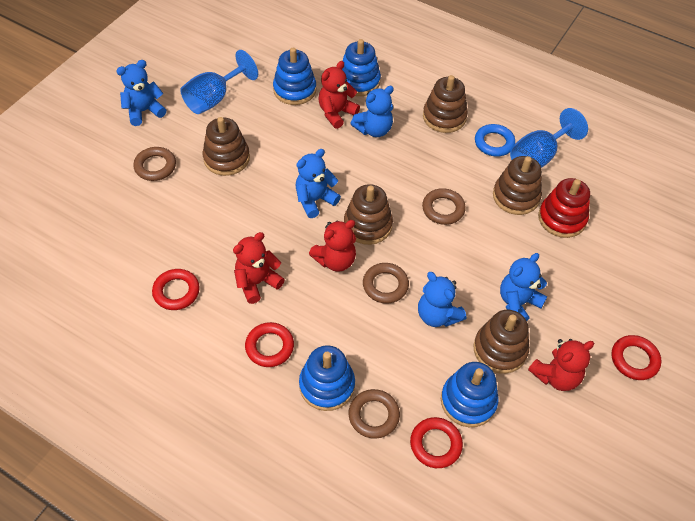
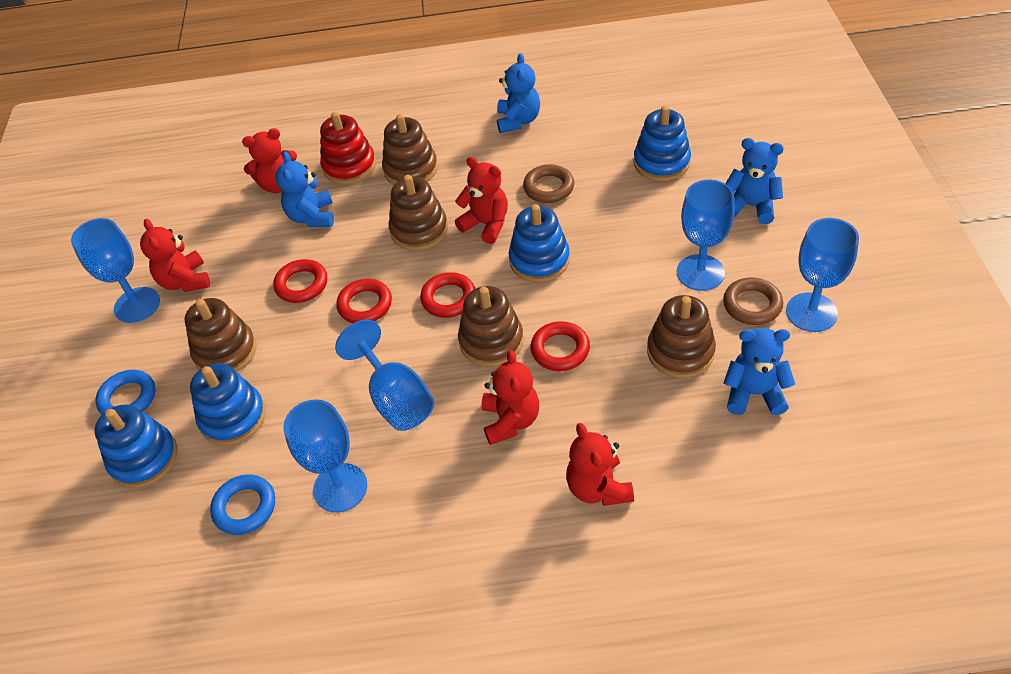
blue goblet: 2 -> 5
blue ring: 1 -> 2
blue teddy bear: 5 -> 4
brown ring: 4 -> 2
red teddy bear: 4 -> 5

